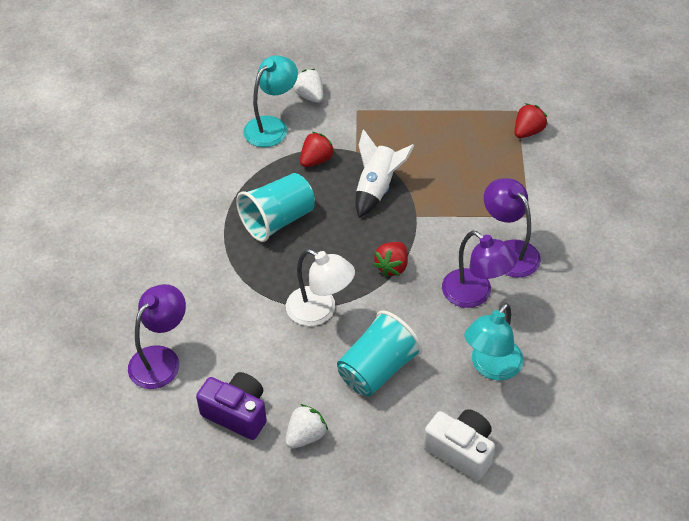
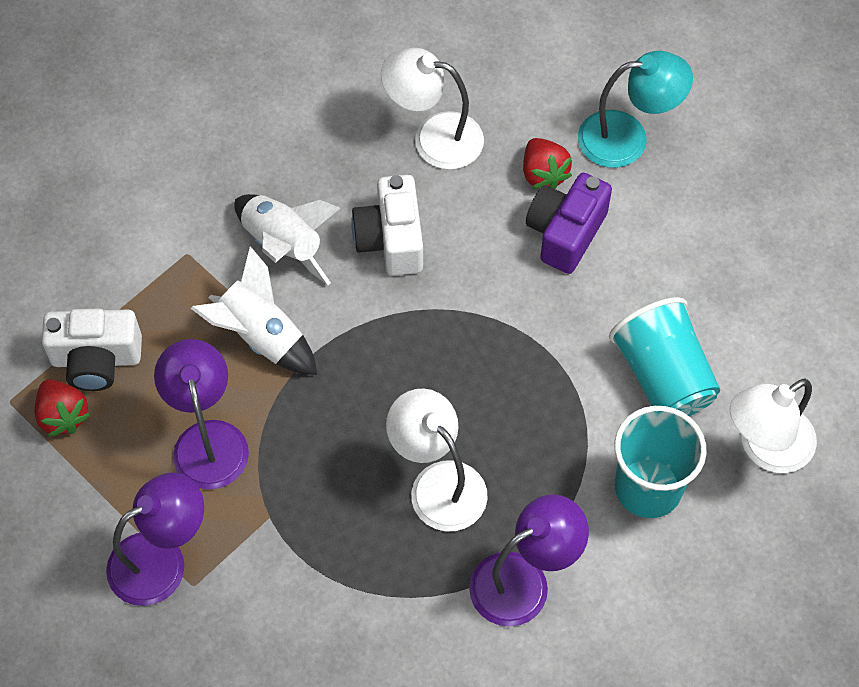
red strawberry: 3 -> 2
turquoise lamp: 2 -> 1
white camera: 1 -> 2
white lamp: 1 -> 3
white rocket: 1 -> 2
white strawberry: 2 -> 0

